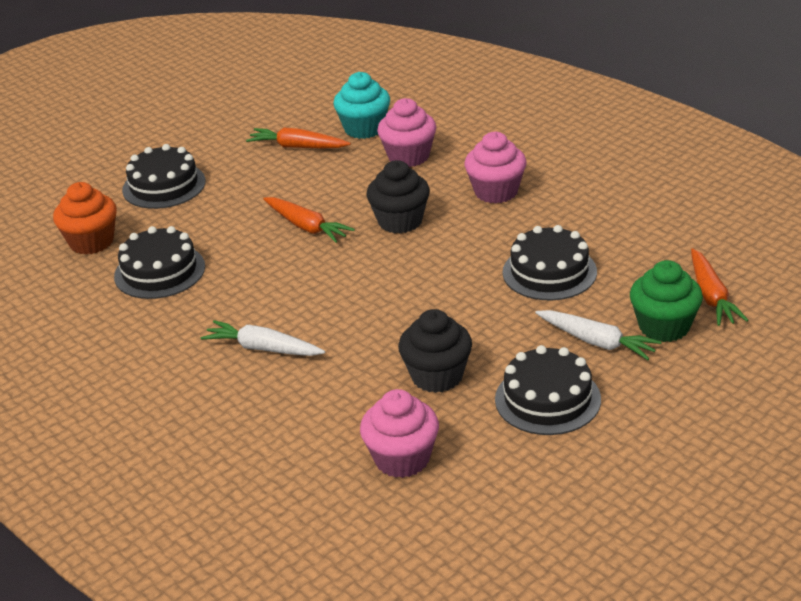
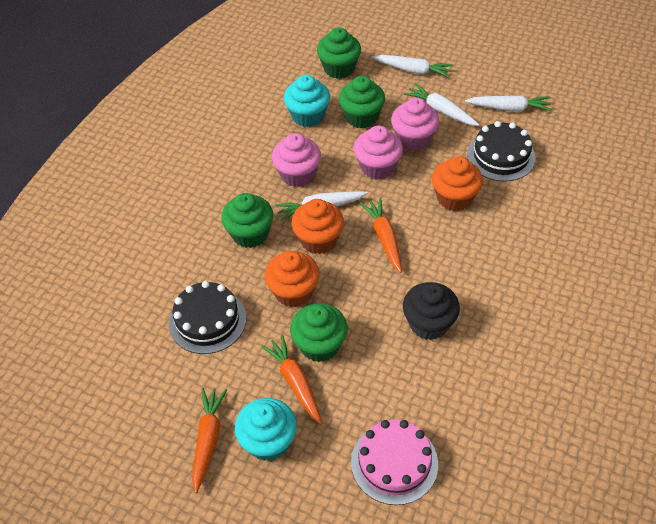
black cake: 4 -> 2
black cupcake: 2 -> 1
green cupcake: 1 -> 4
orange cupcake: 1 -> 3
pink cake: 0 -> 1
turquoise cupcake: 1 -> 2
white carrot: 2 -> 4

